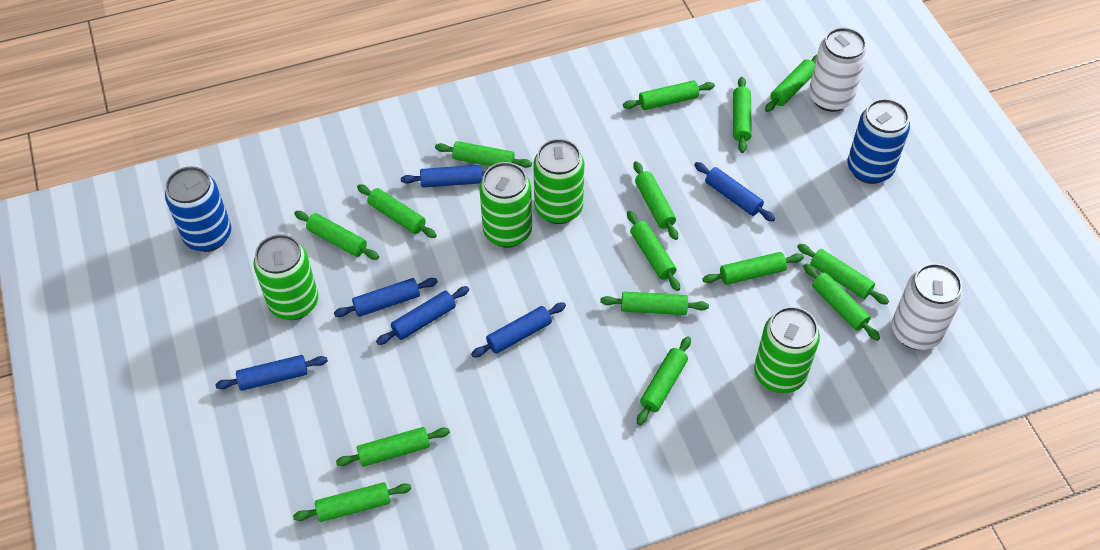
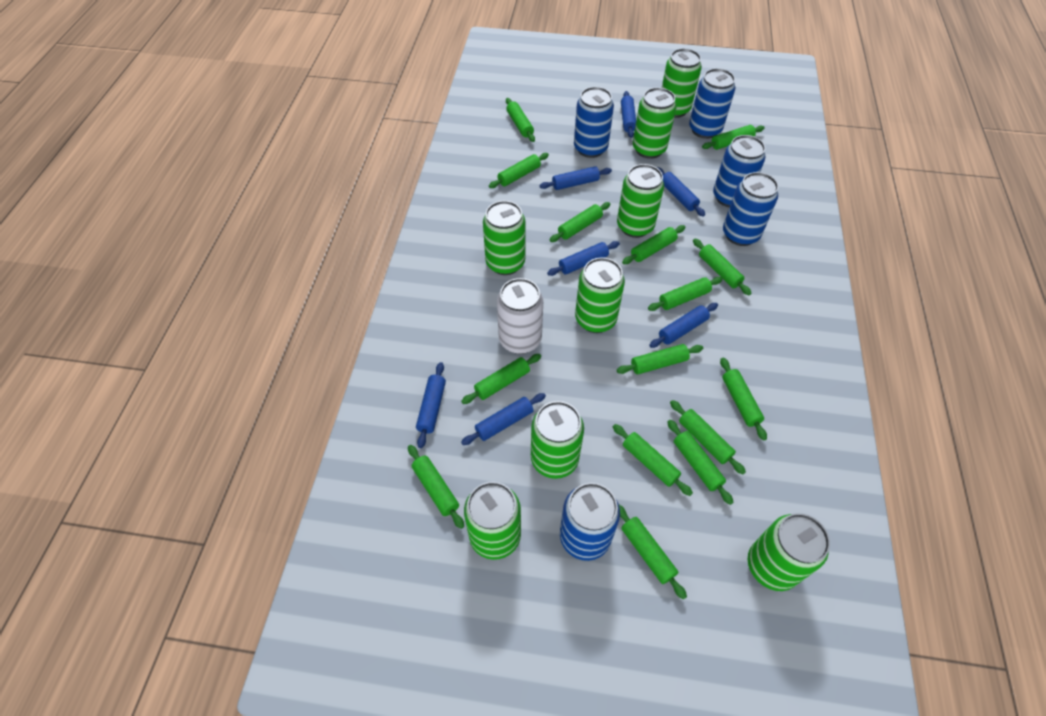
blue can: 2 -> 5
blue rolling pin: 6 -> 7
green can: 4 -> 8
white can: 2 -> 1

